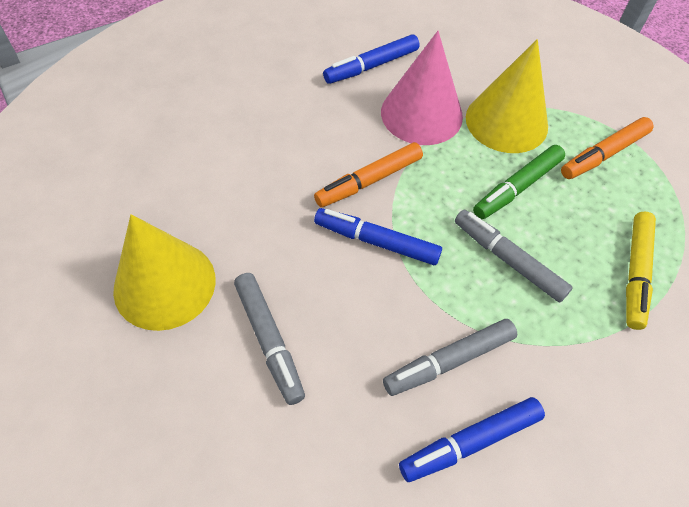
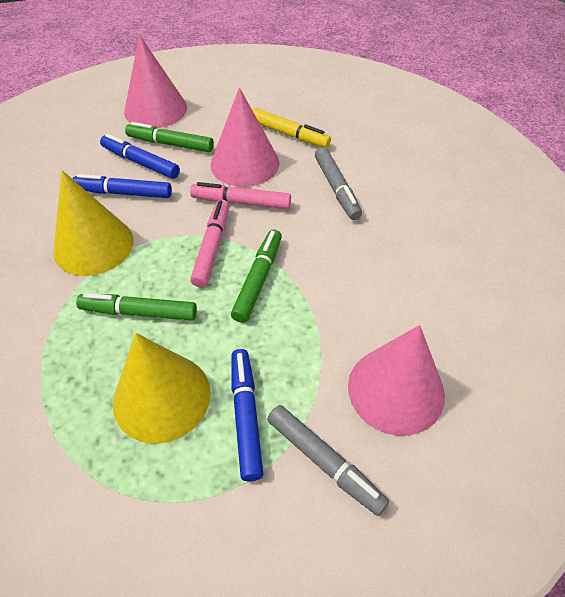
green marker: 1 -> 3
grey marker: 3 -> 2
orange marker: 2 -> 0
pink cone: 1 -> 3
pink marker: 0 -> 2

